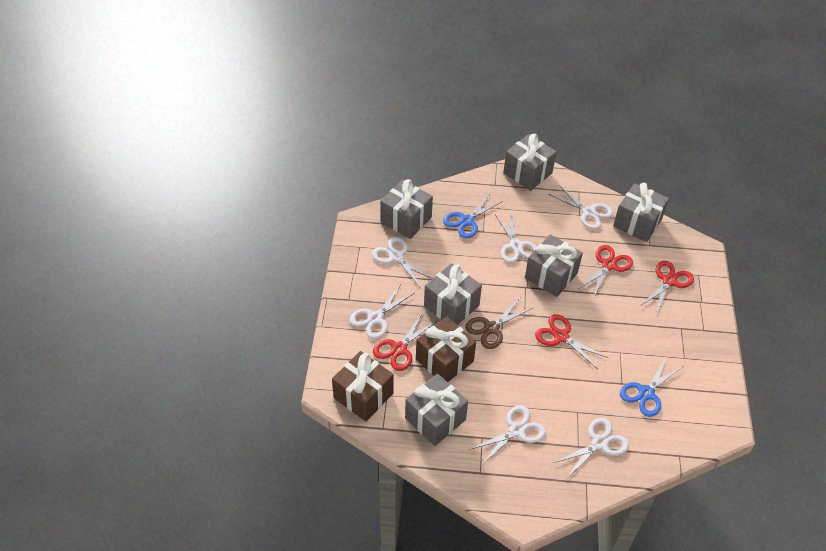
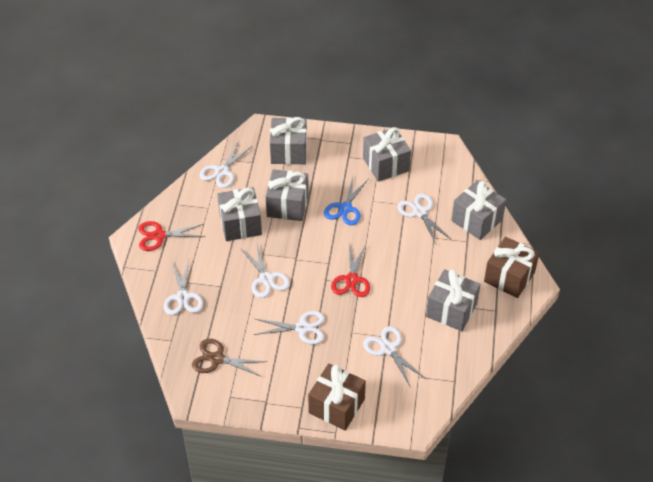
blue scissors: 2 -> 1
red scissors: 4 -> 2

